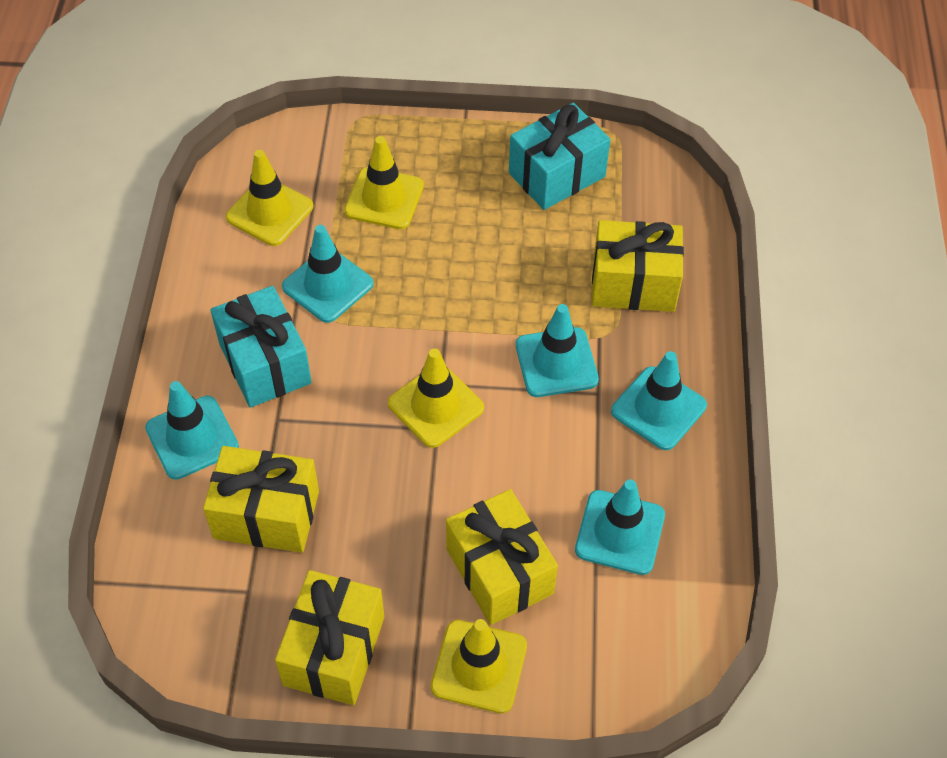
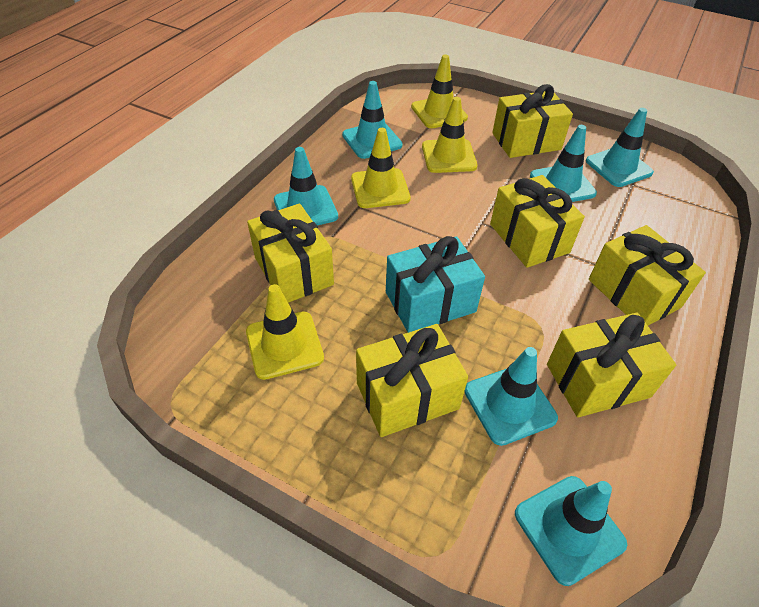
turquoise gift: 2 -> 1
turquoise traffic cone: 5 -> 6
yellow gift: 4 -> 6

